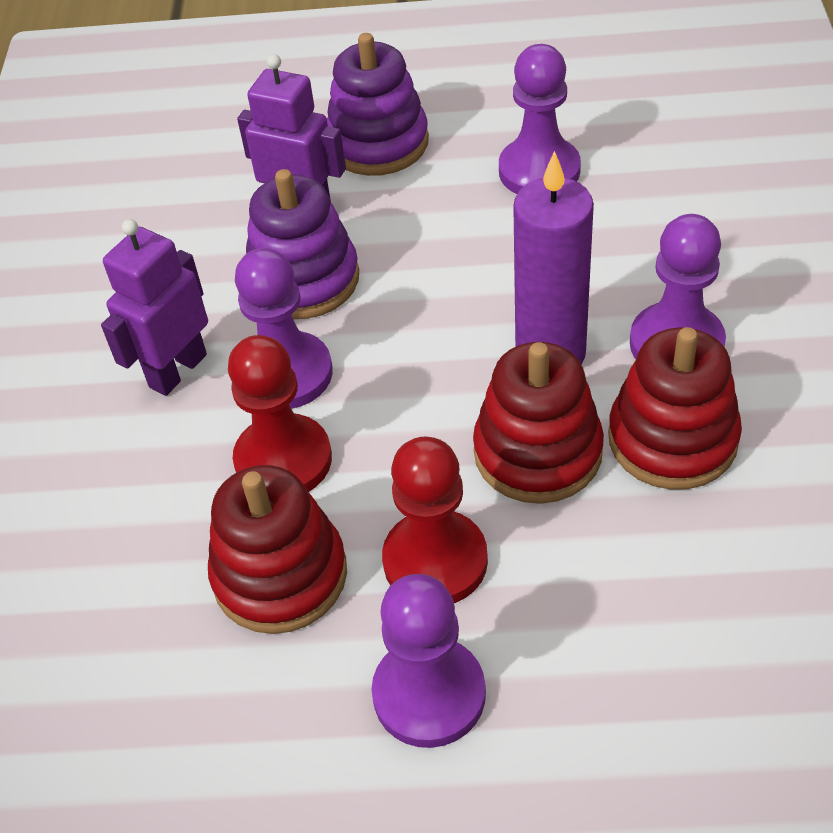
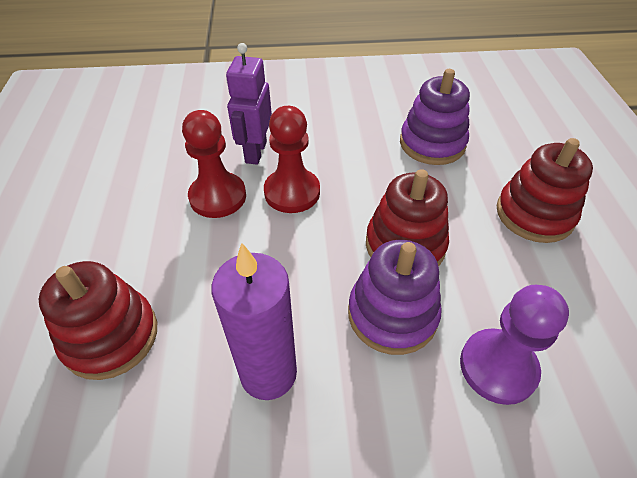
purple pawn: 4 -> 1
purple robot: 2 -> 1

